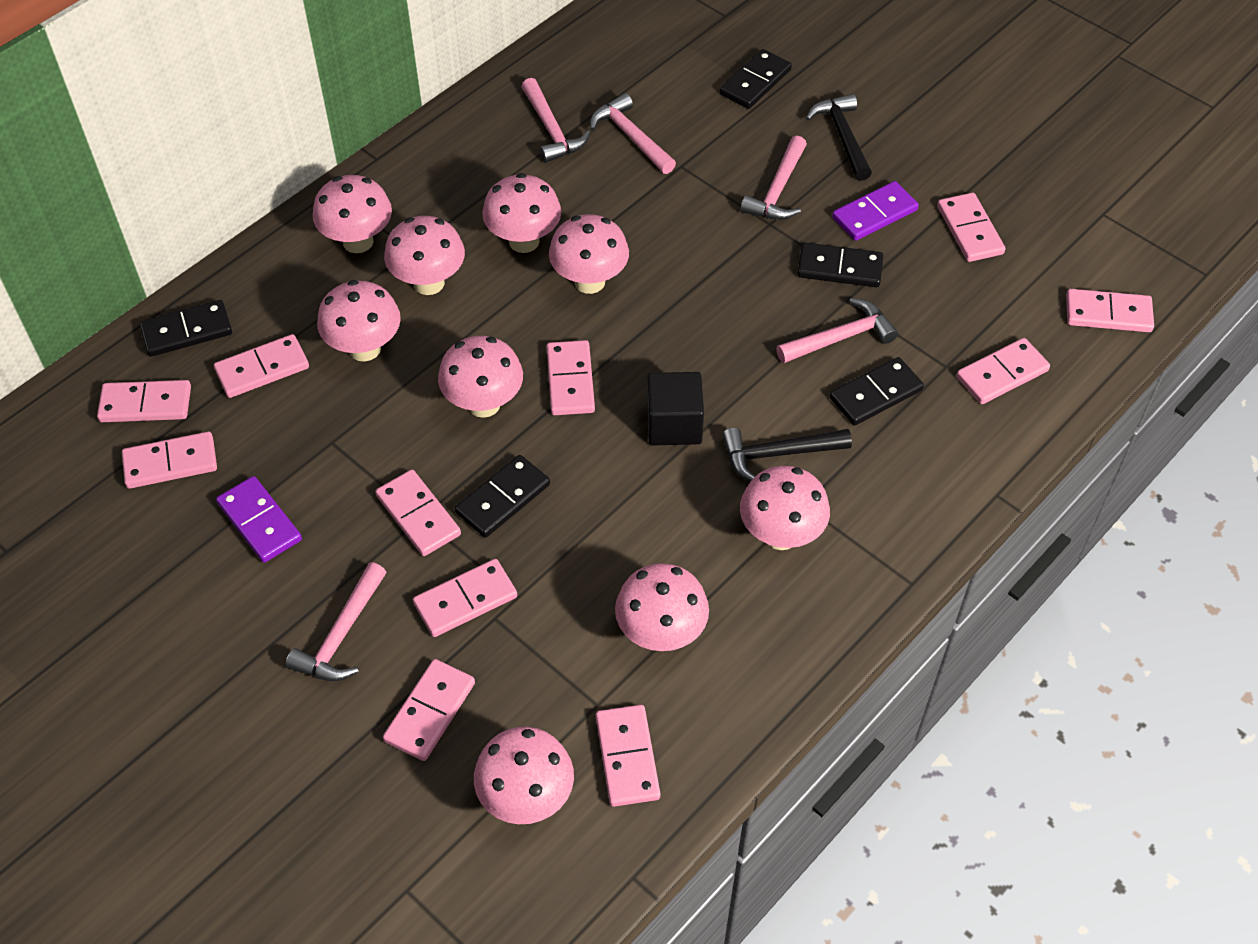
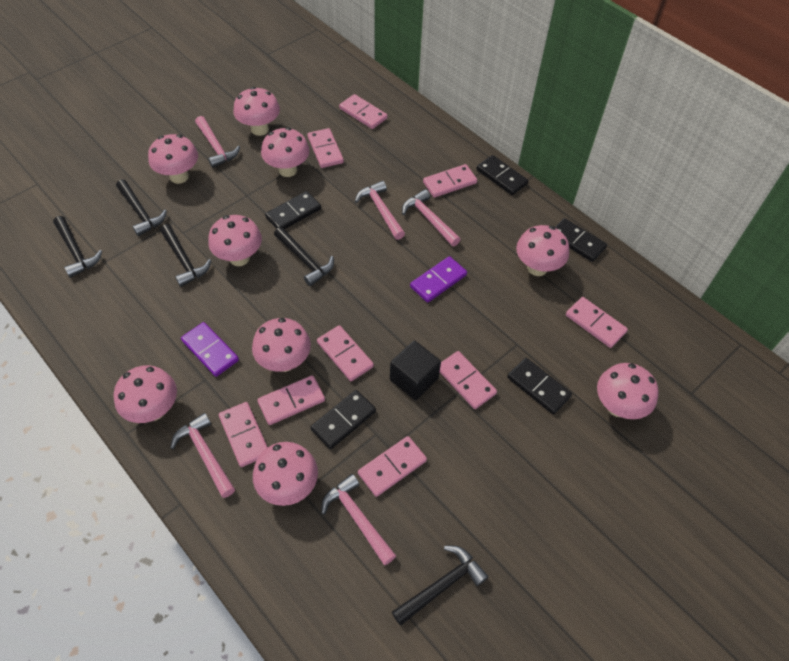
black hammer: 2 -> 5
pink domino: 11 -> 9

